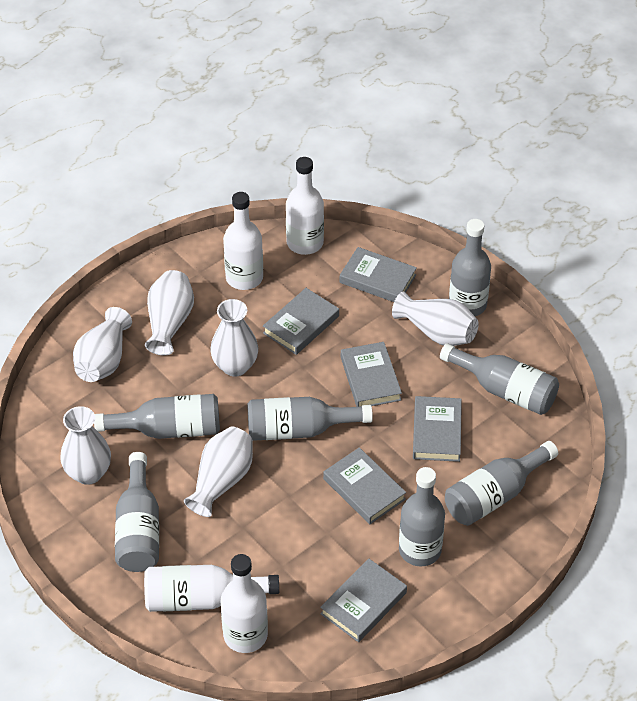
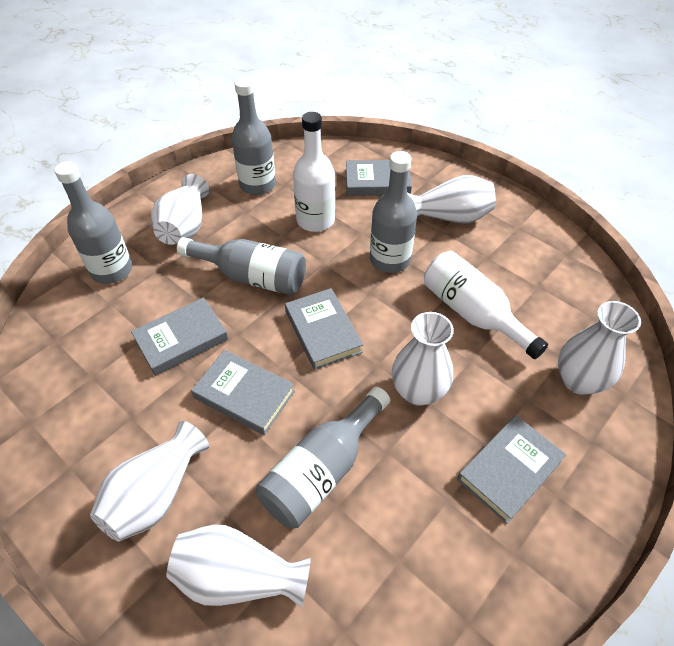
grey book: 6 -> 5
grey bottle: 7 -> 5
white bottle: 4 -> 2

